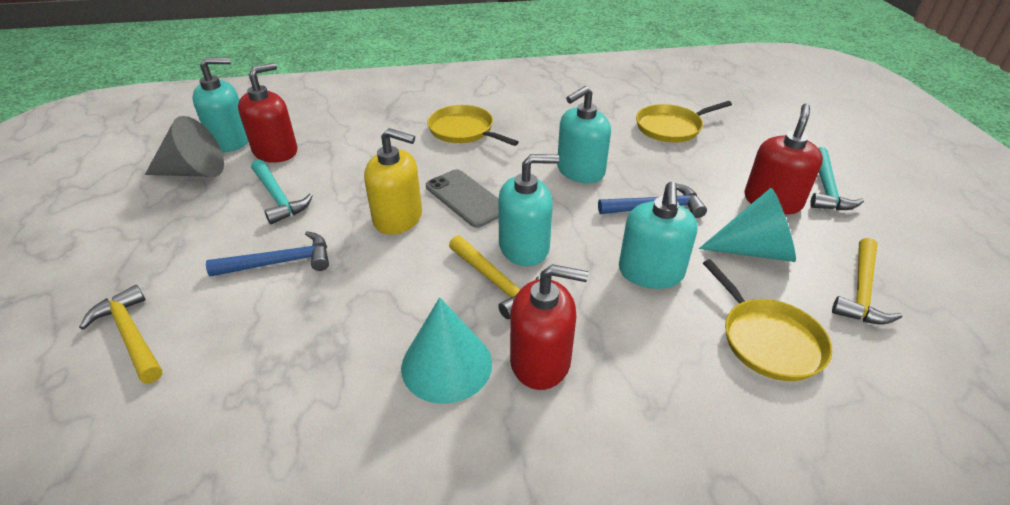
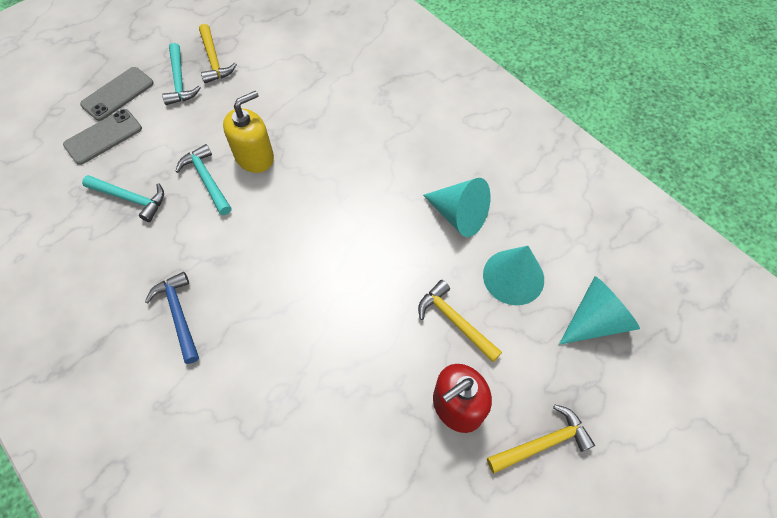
blue hammer: 2 -> 1
grey cone: 1 -> 0
grey phone: 1 -> 2
red soap dispenser: 3 -> 1
turquoise cone: 2 -> 3
turquoise hammer: 2 -> 3
turquoise soap dispenser: 4 -> 0
yellow pan: 3 -> 0

